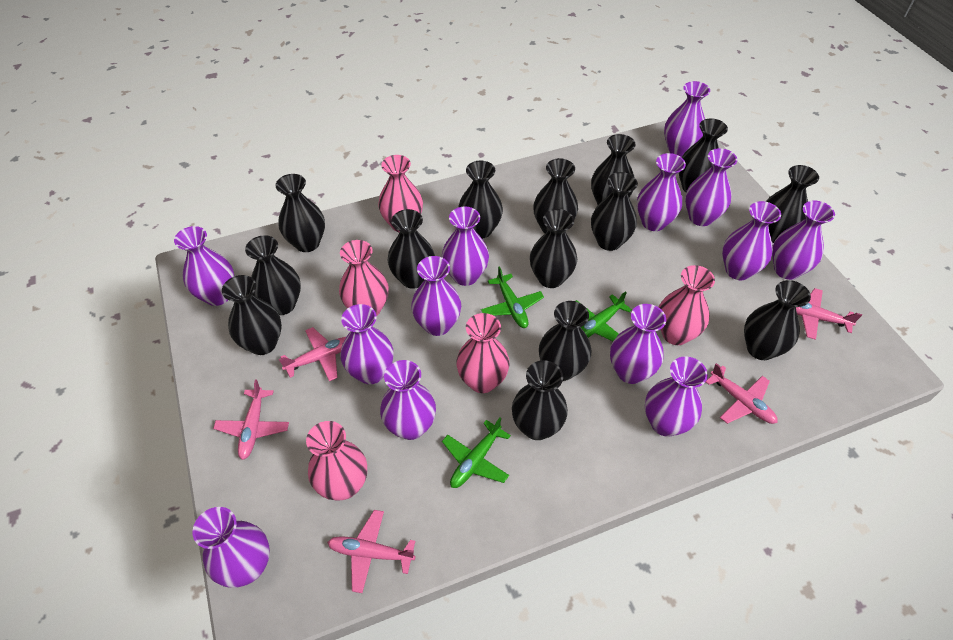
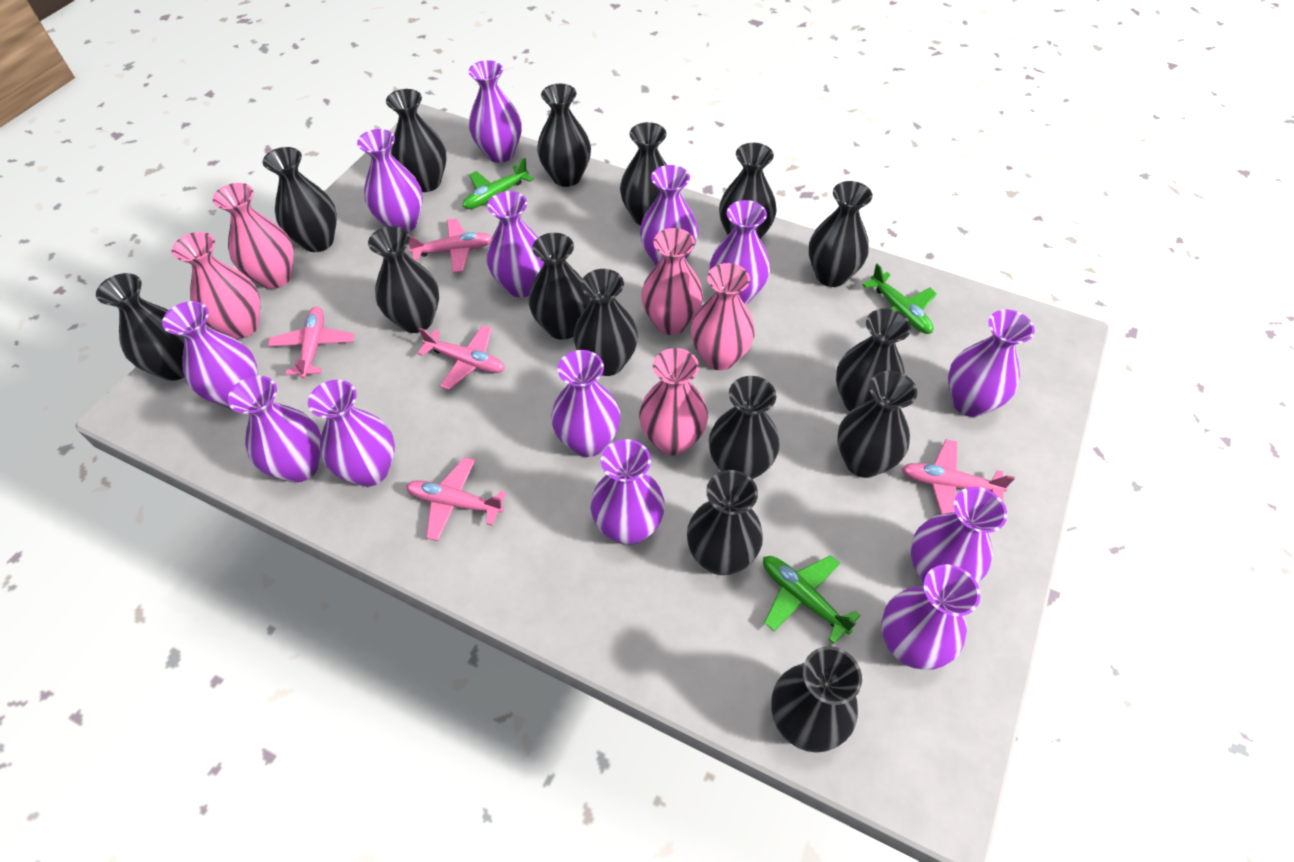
black vase: 14 -> 15

